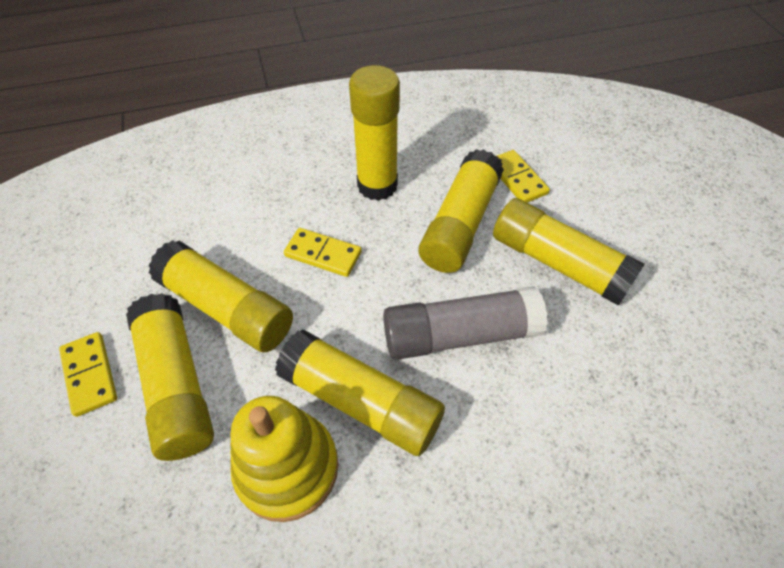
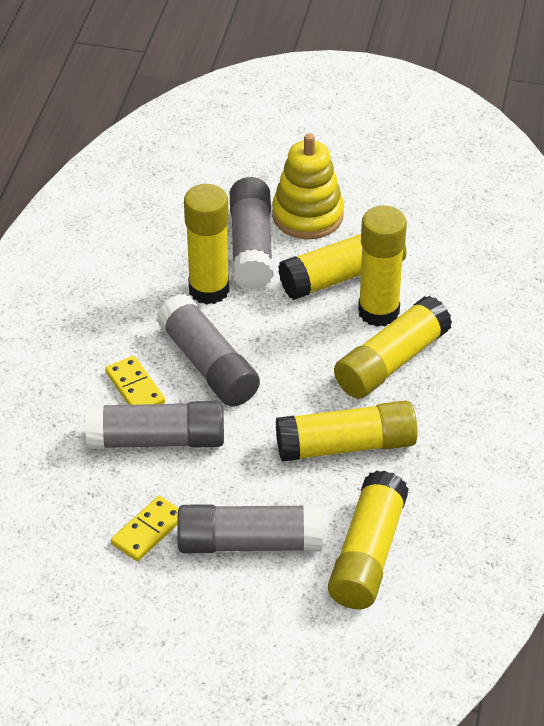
grey glue stick: 1 -> 4
yellow domino: 3 -> 2

